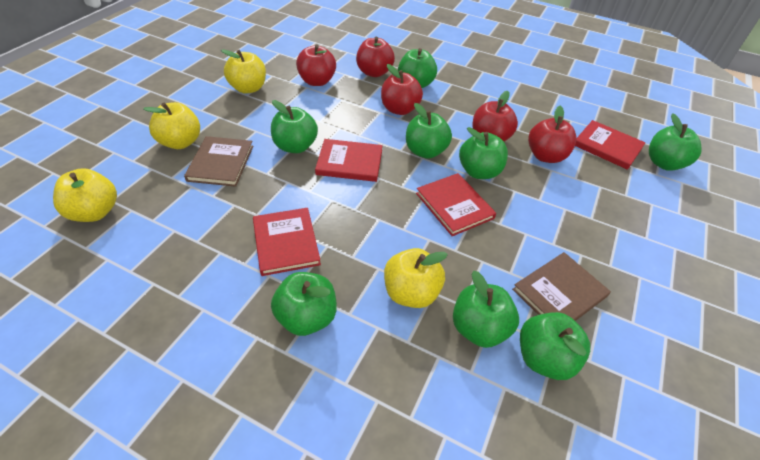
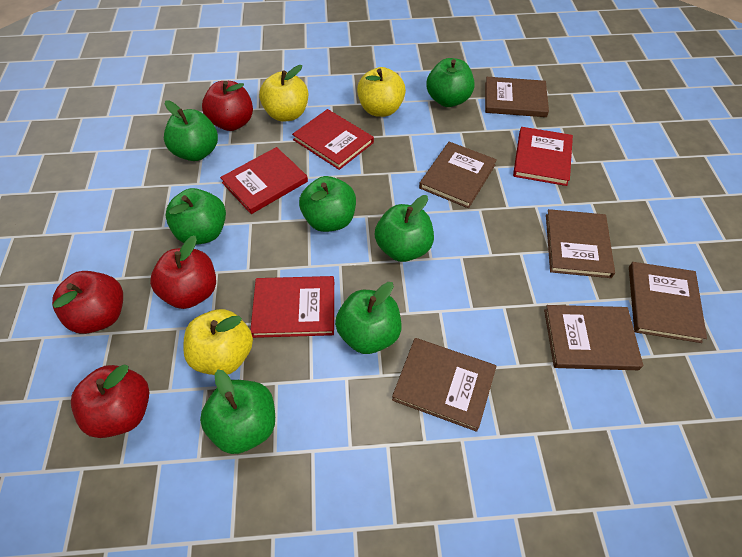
brown book: 2 -> 6
green apple: 8 -> 7
red apple: 5 -> 4
yellow apple: 4 -> 3

